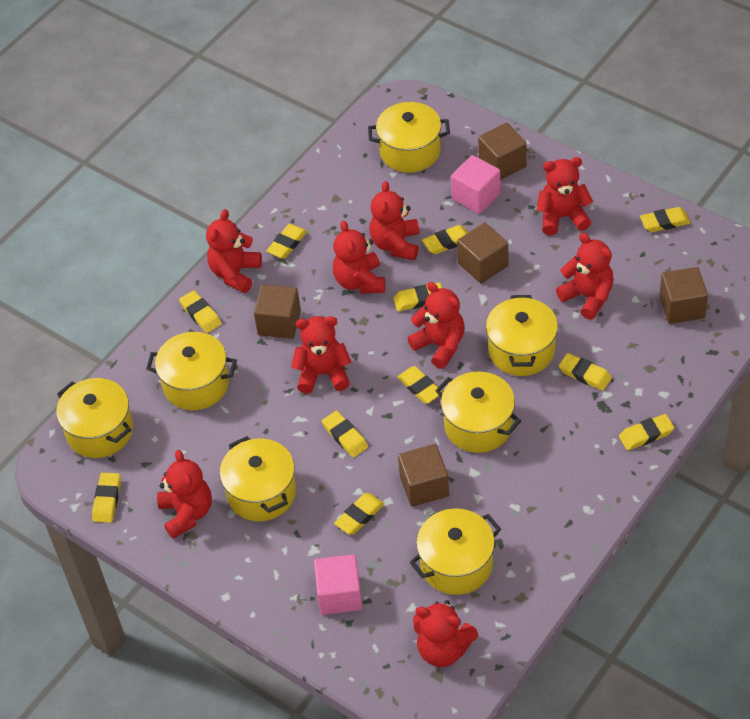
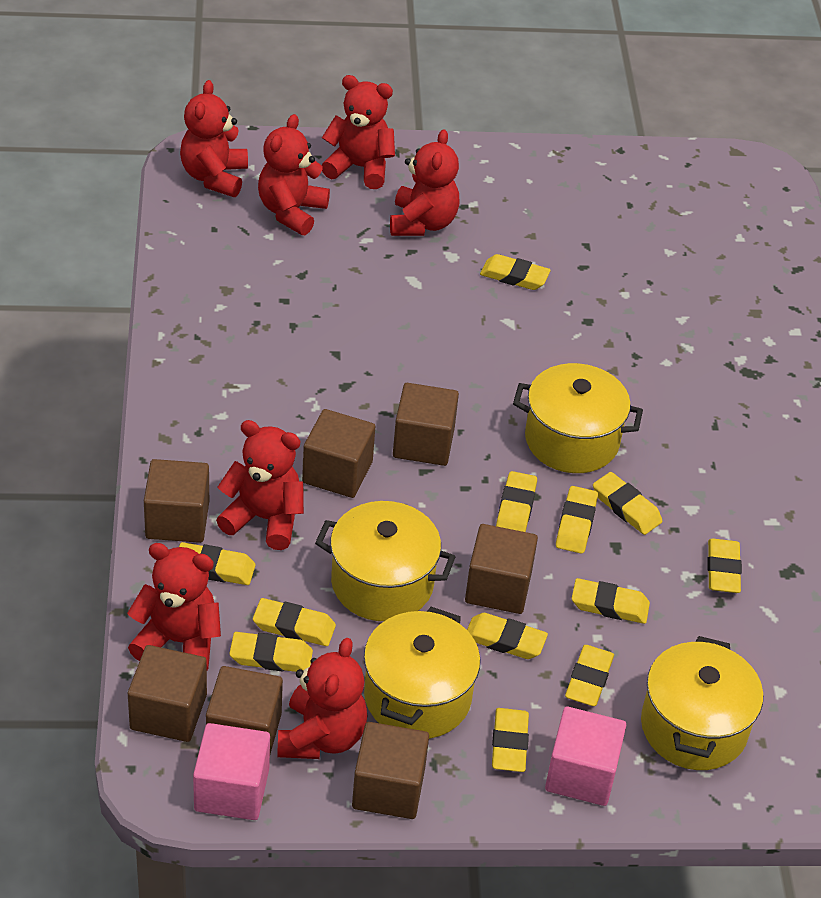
brown cube: 5 -> 7
red teddy bear: 9 -> 7
yellow eraser: 11 -> 12
yellow pot: 7 -> 4

